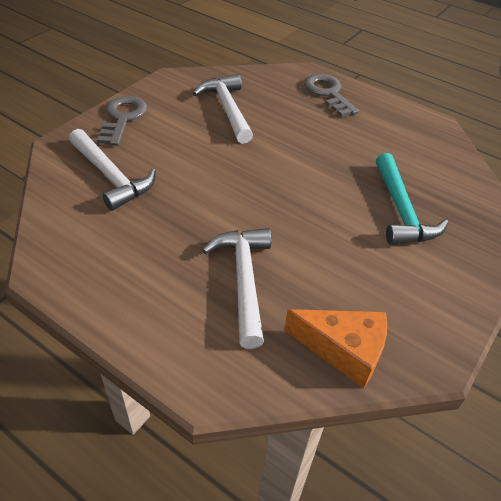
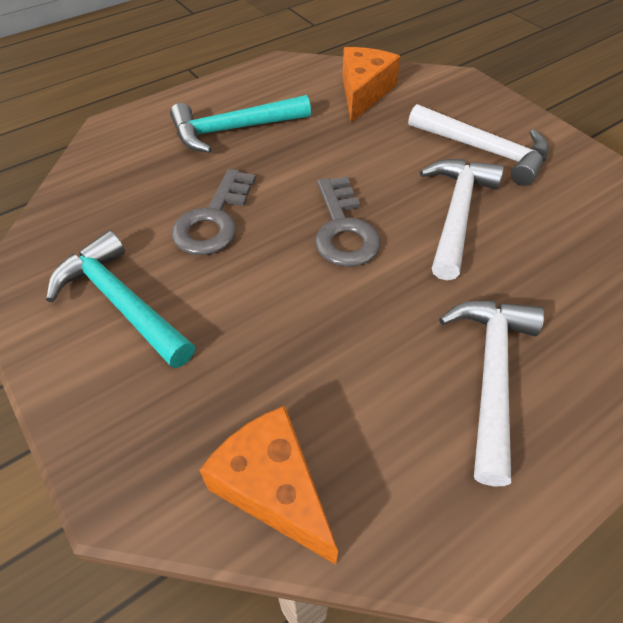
orange cheese: 1 -> 2
turquoise hammer: 1 -> 2

